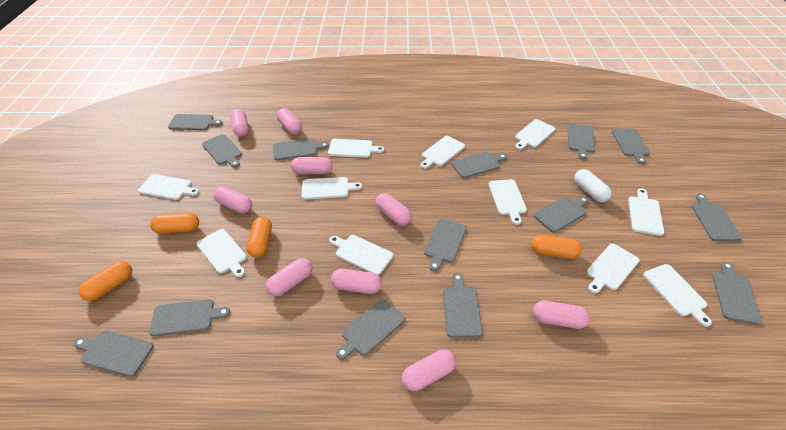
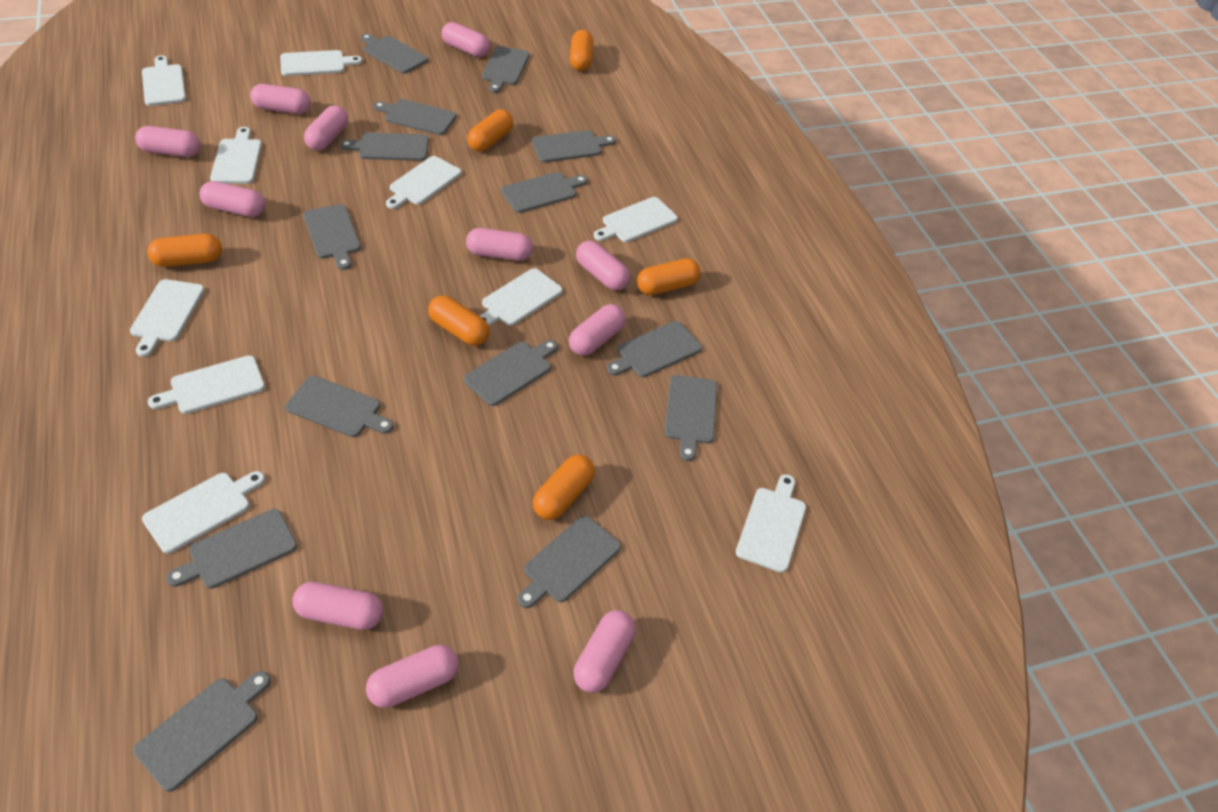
orange capsule: 4 -> 6
pink capsule: 9 -> 11
white capsule: 1 -> 0
white cutting board: 11 -> 10

